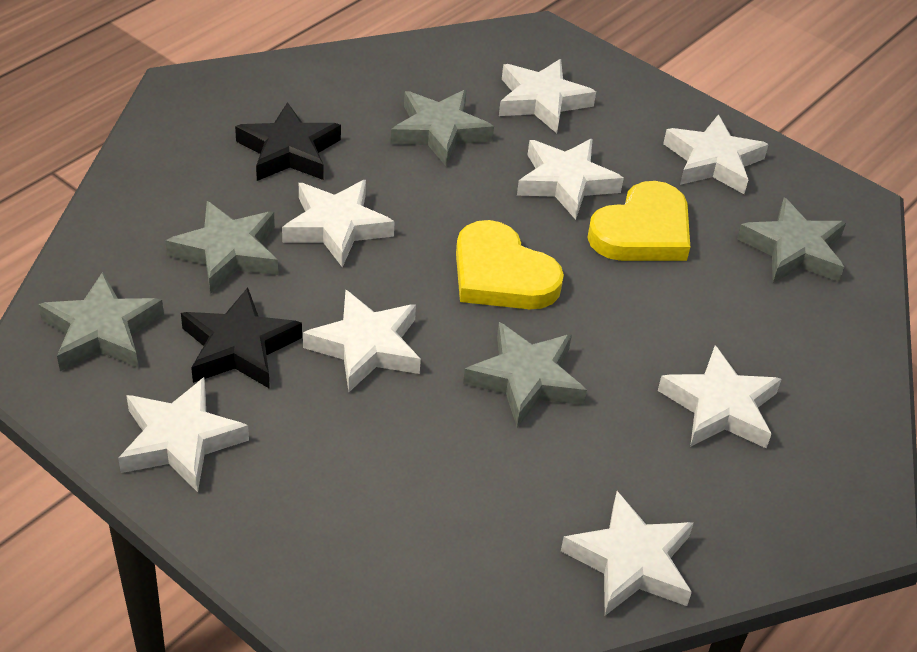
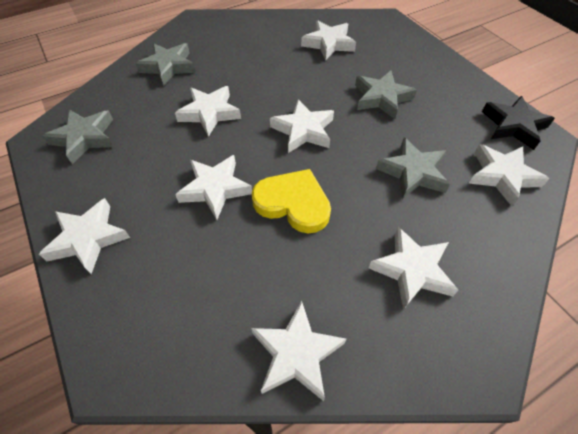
black star: 2 -> 1
grey star: 5 -> 4
yellow heart: 2 -> 1

